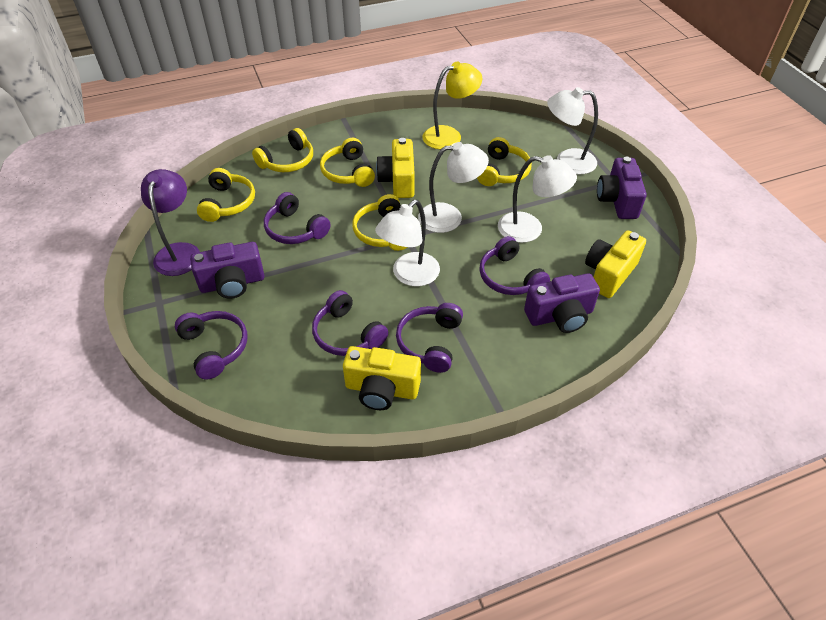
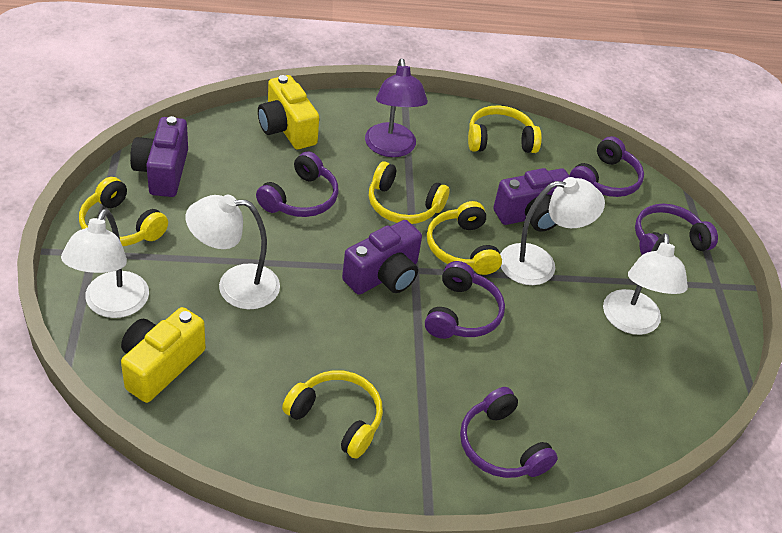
yellow camera: 3 -> 2
yellow lamp: 1 -> 0

